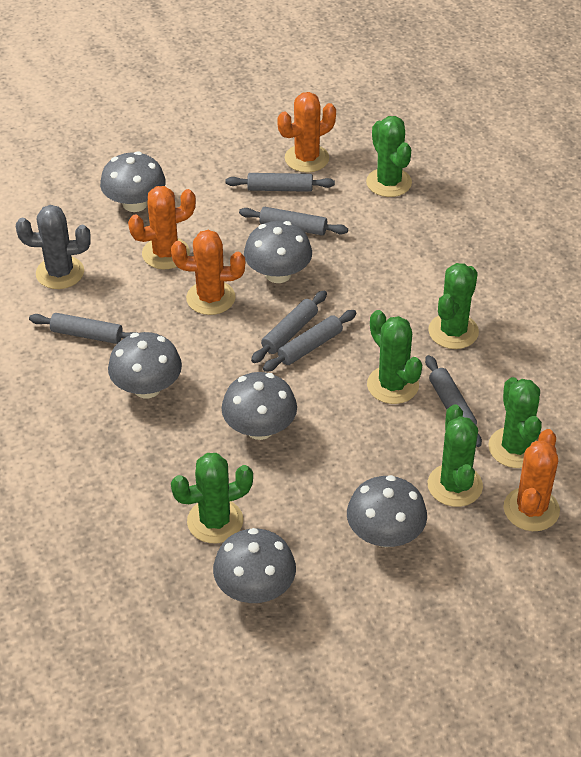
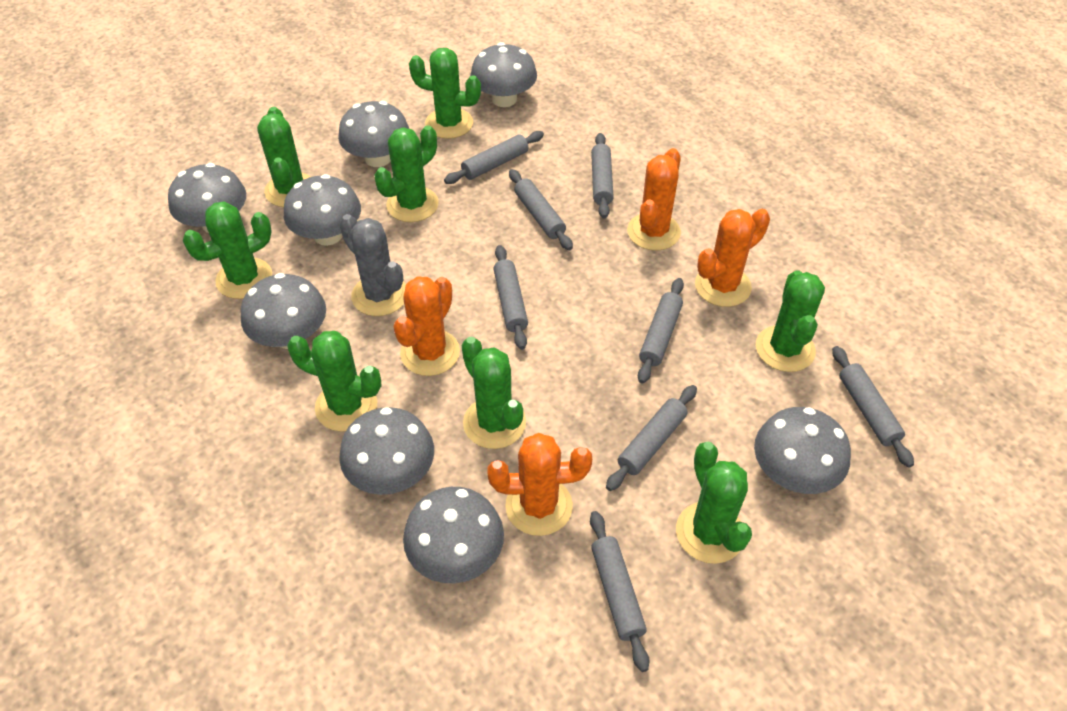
green cactus: 6 -> 8
grey mushroom: 6 -> 8
grey rolling pin: 6 -> 8

